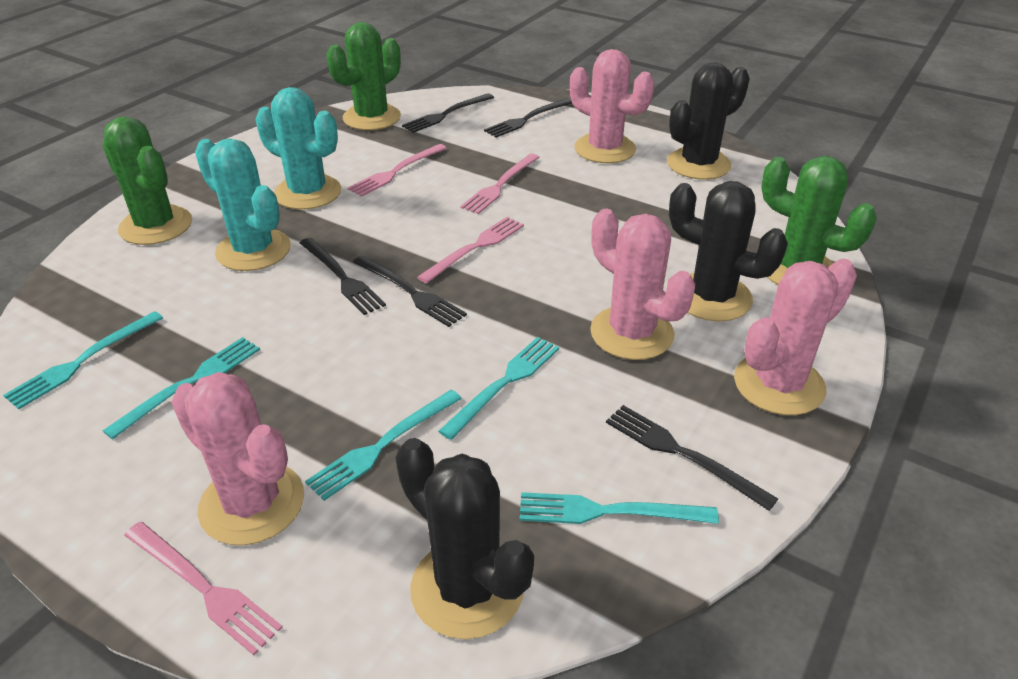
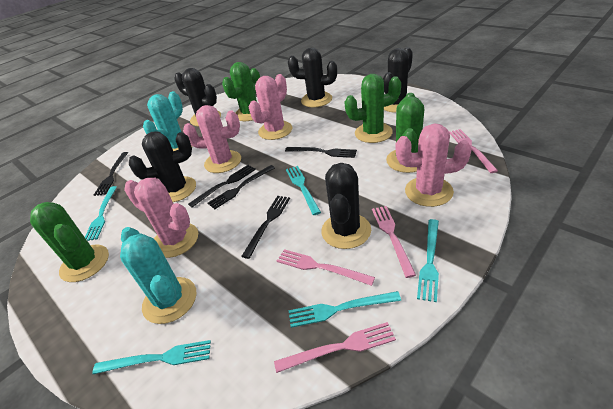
black cactus: 3 -> 5
green cactus: 3 -> 4

